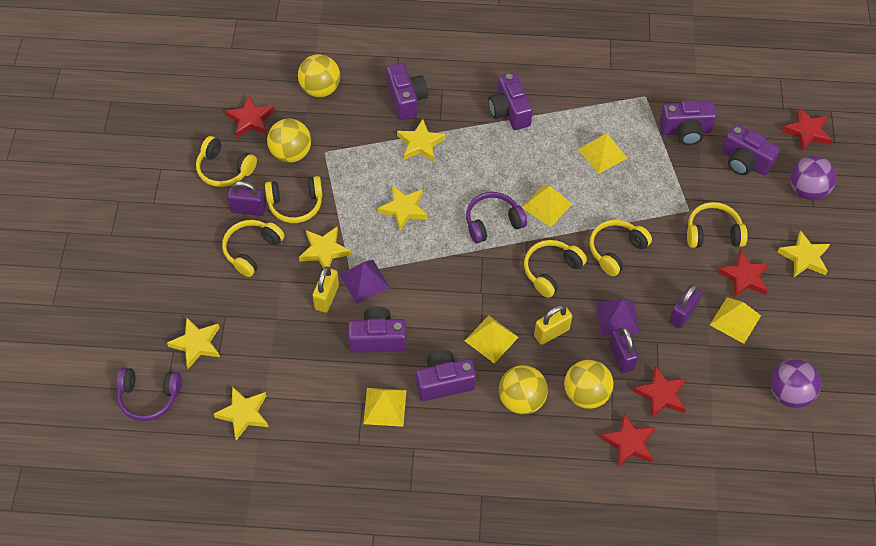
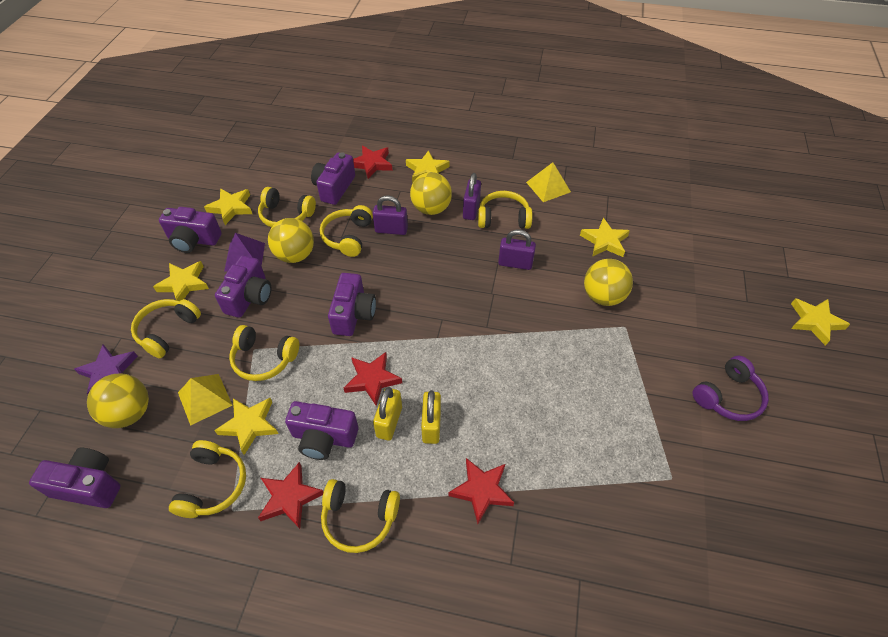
purple ball: 2 -> 0
purple headphones: 2 -> 1
purple pyramid: 2 -> 1
purple star: 0 -> 1
red star: 5 -> 4
yellow headphones: 6 -> 7
yellow pyramid: 5 -> 2

